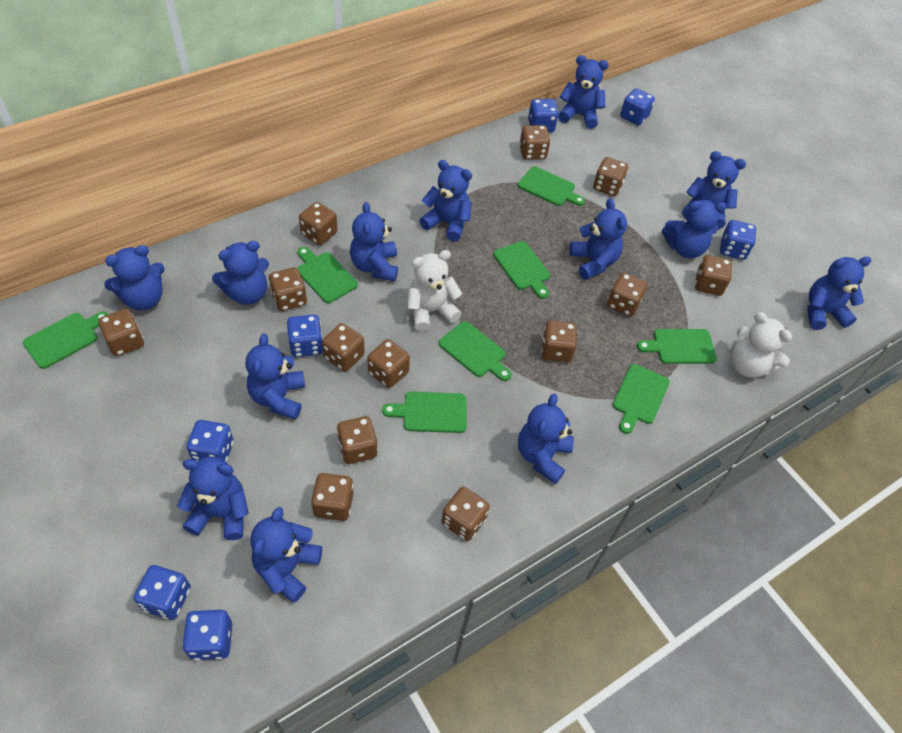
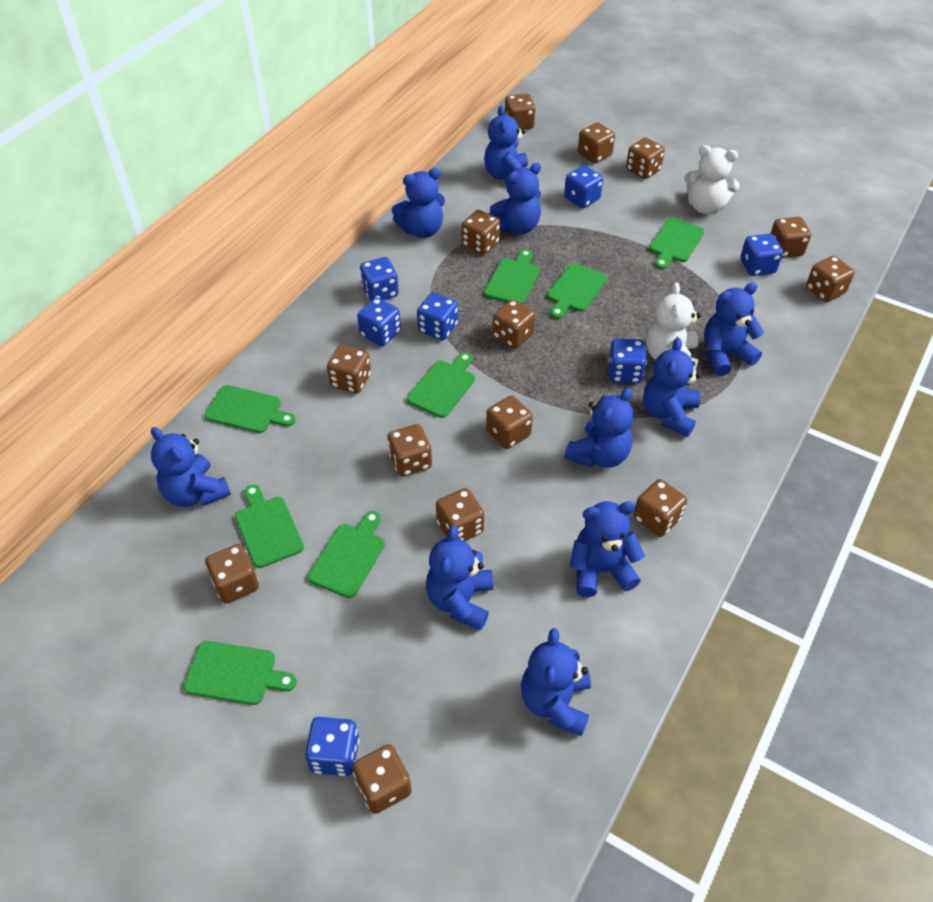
blue teddy bear: 13 -> 10
brown dice: 13 -> 14

